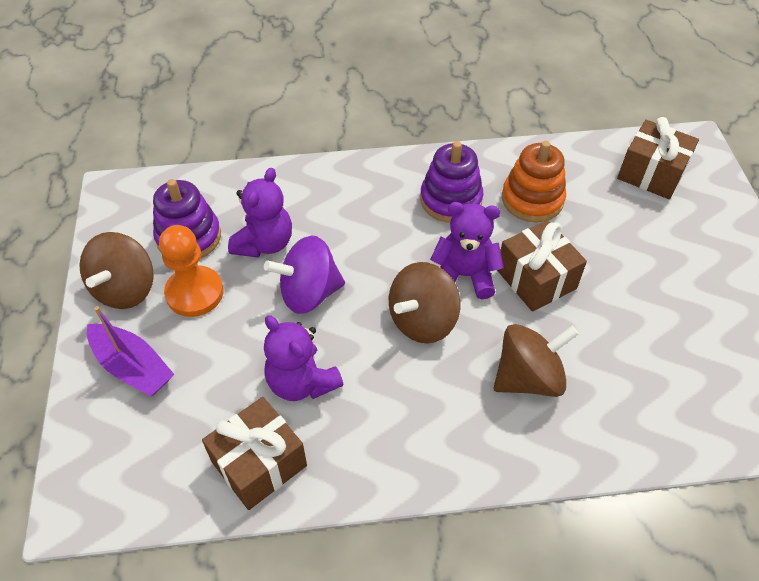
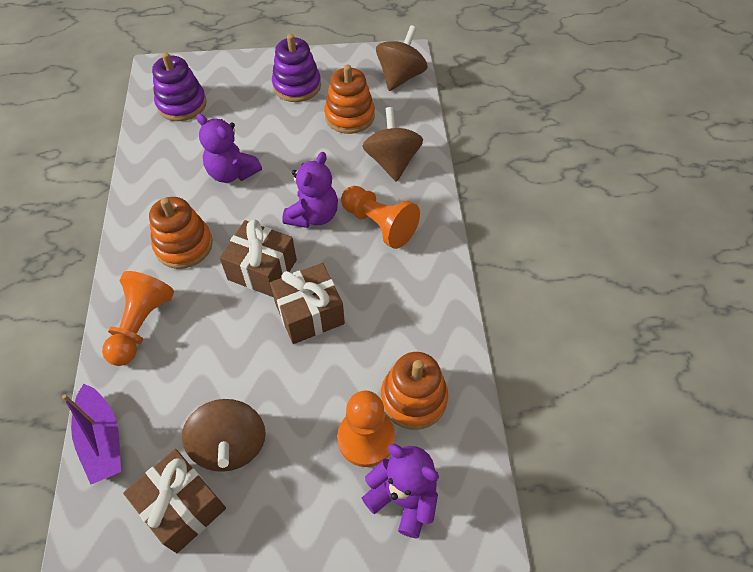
orange pawn: 1 -> 3
orange stacking toy: 1 -> 3
purple spinning top: 1 -> 0

